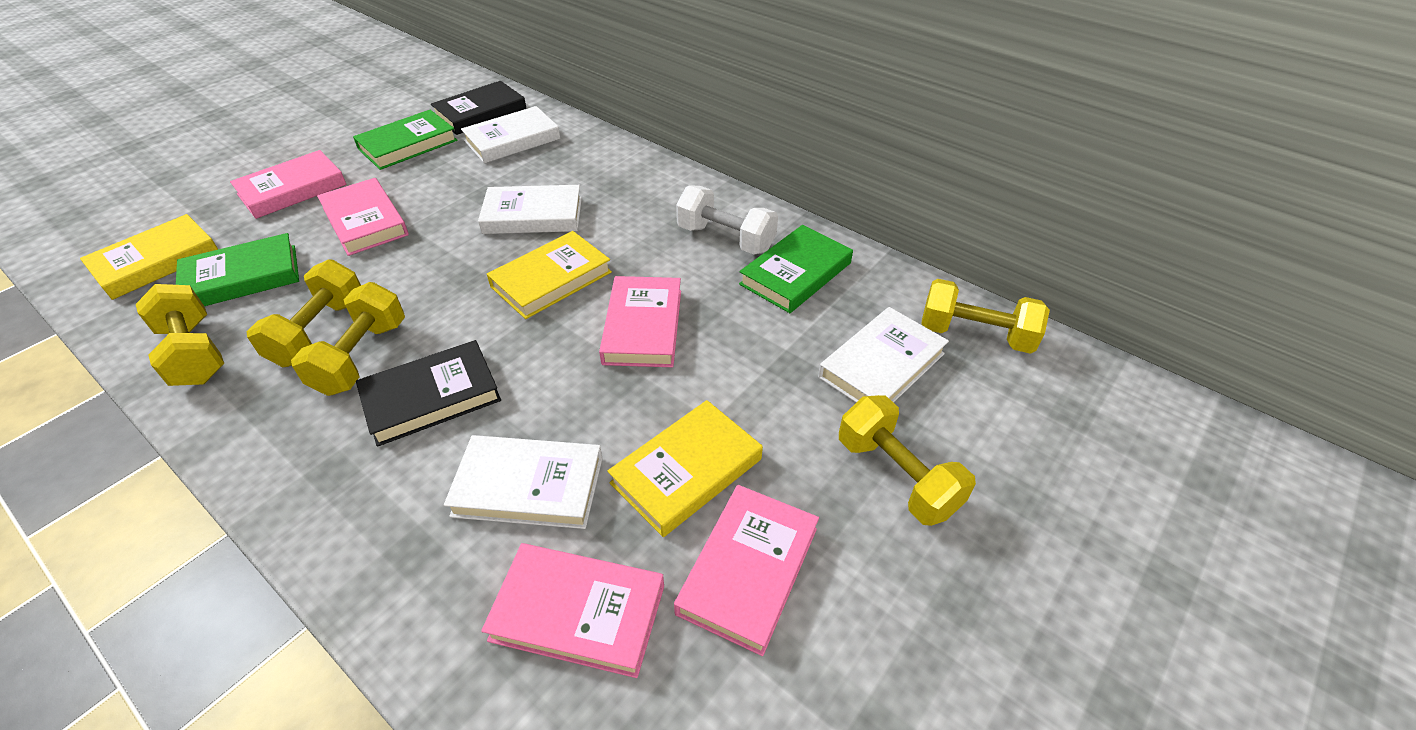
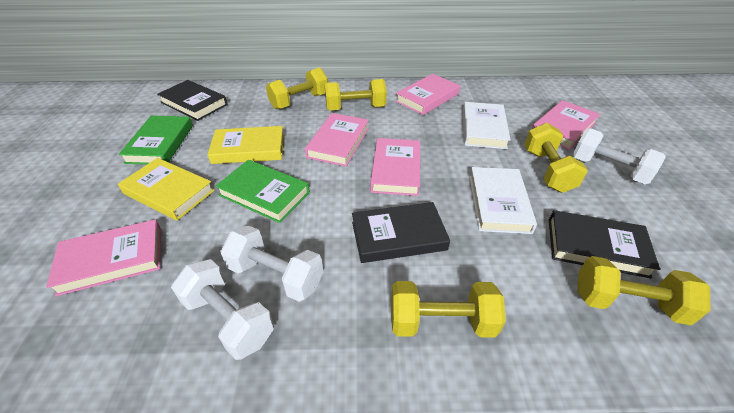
black book: 2 -> 3
green book: 3 -> 2
white book: 4 -> 2
white dumbbell: 1 -> 3
yellow book: 3 -> 2

